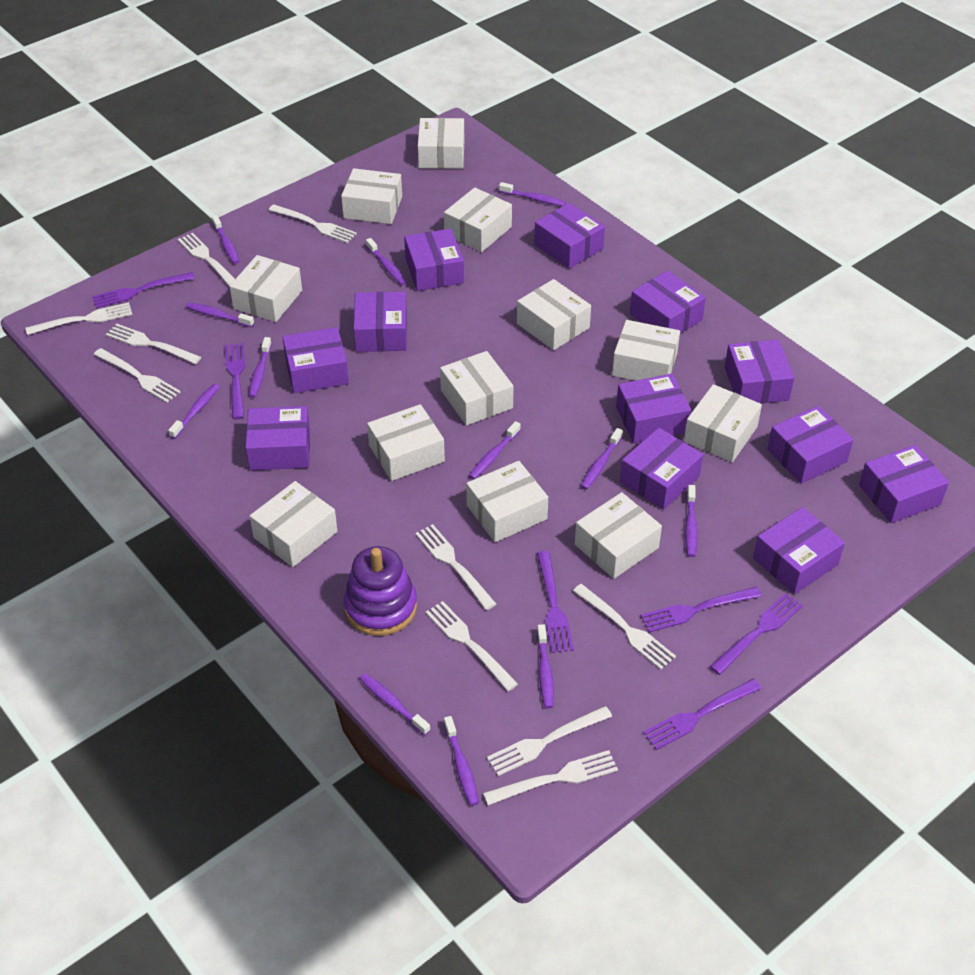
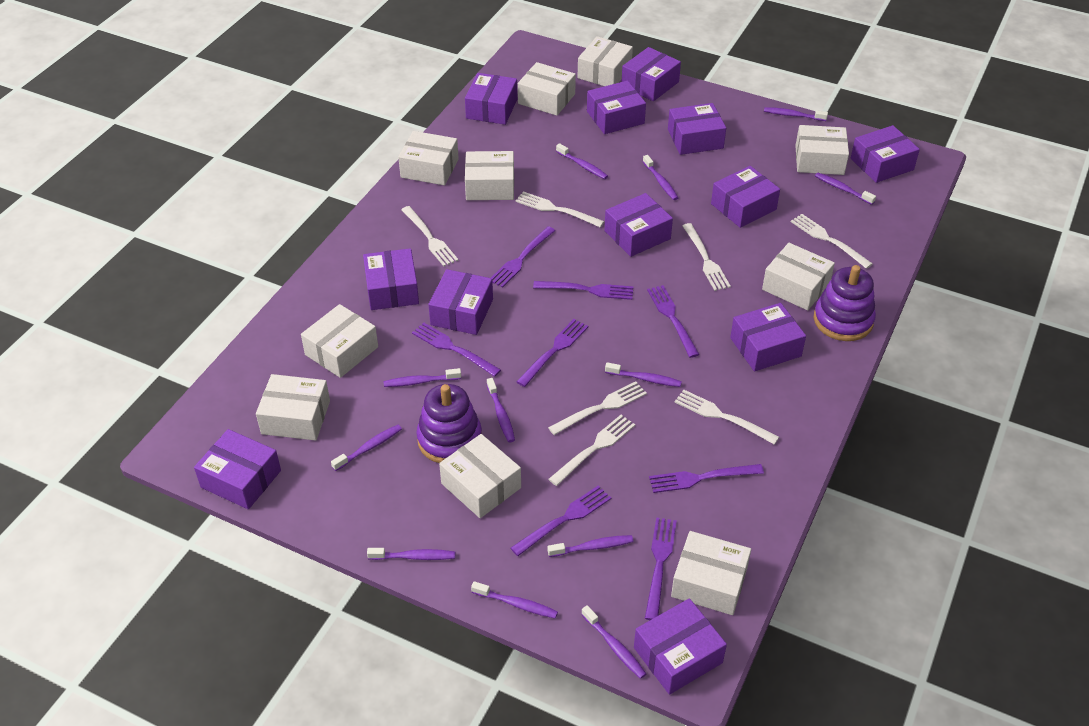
purple fork: 6 -> 8
purple stacking toy: 1 -> 2
white box: 12 -> 10
white fork: 10 -> 7

